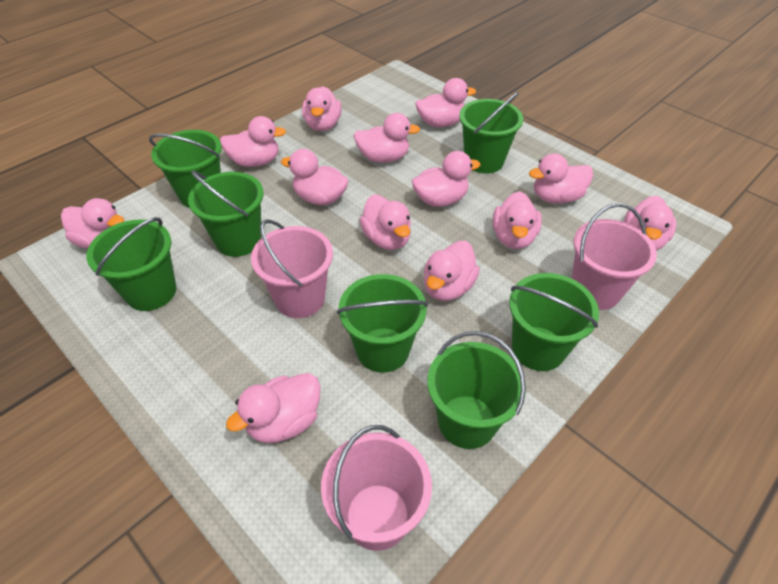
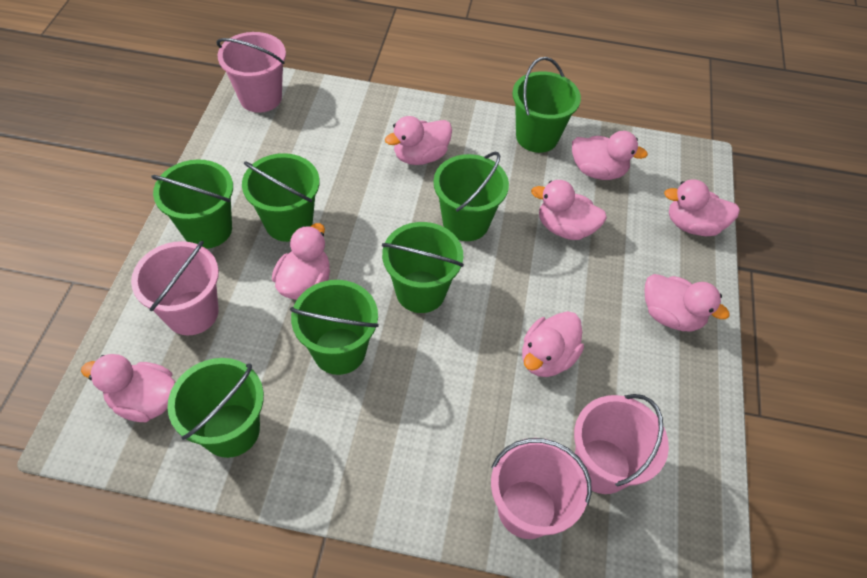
pink bucket: 3 -> 4
pink duck: 13 -> 8

